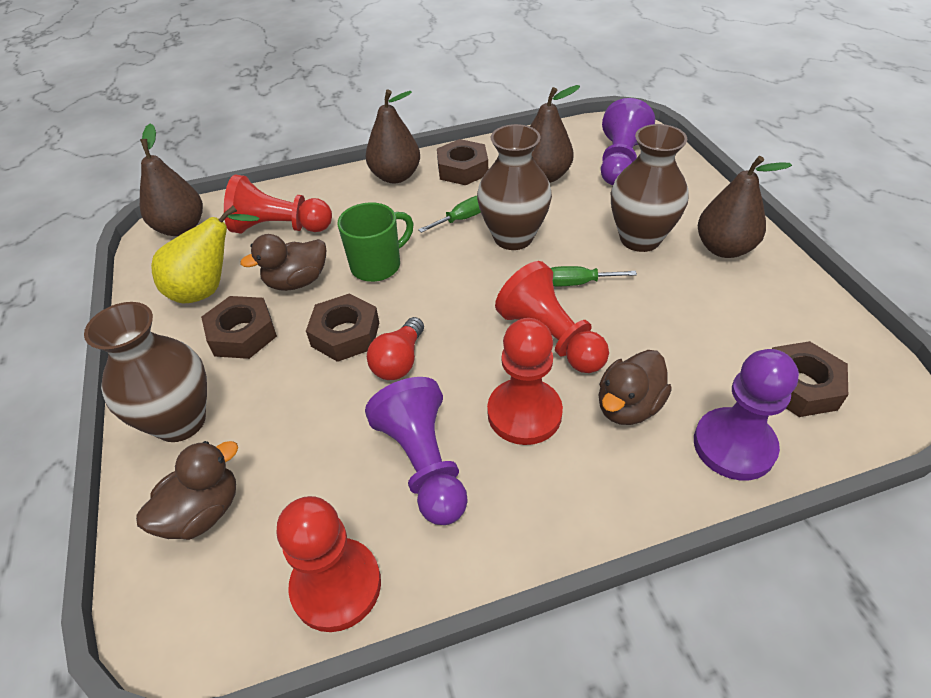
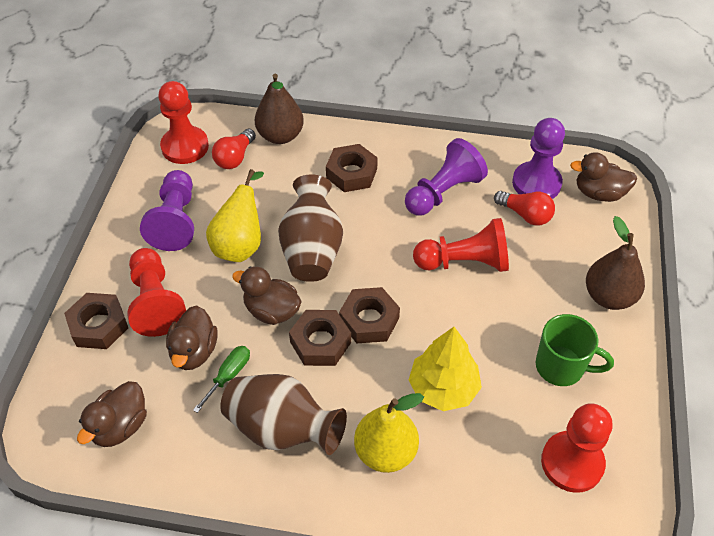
brown duck: 3 -> 4
brown pear: 4 -> 2
brown vase: 3 -> 2
green screwdriver: 2 -> 1
red light bulb: 1 -> 2
yellow pear: 1 -> 2
yellow tree: 0 -> 1

